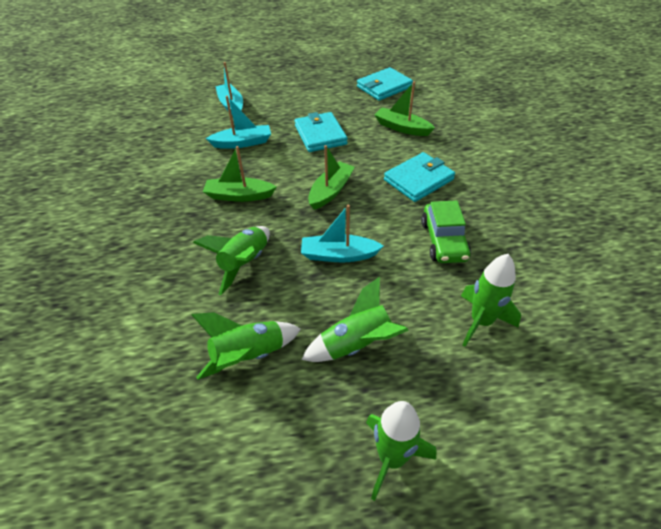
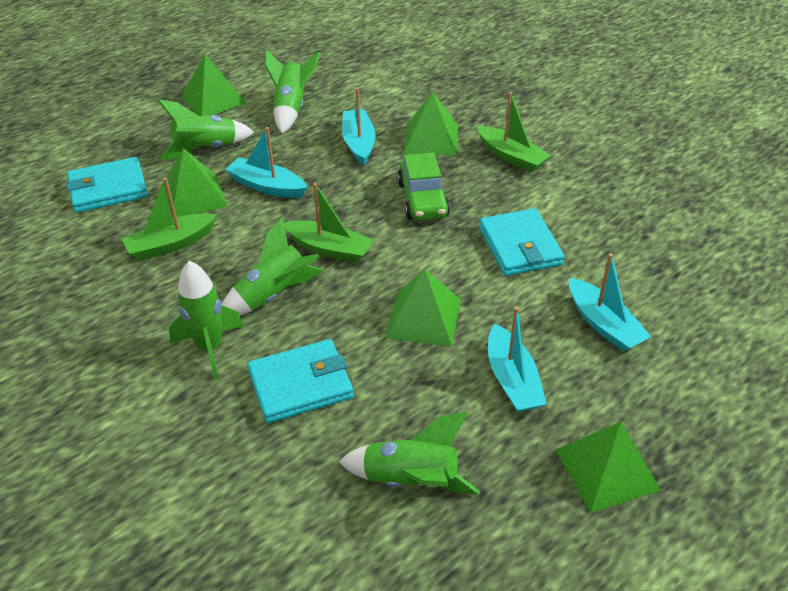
green pyramid: 0 -> 5
turquoise boat: 3 -> 4

